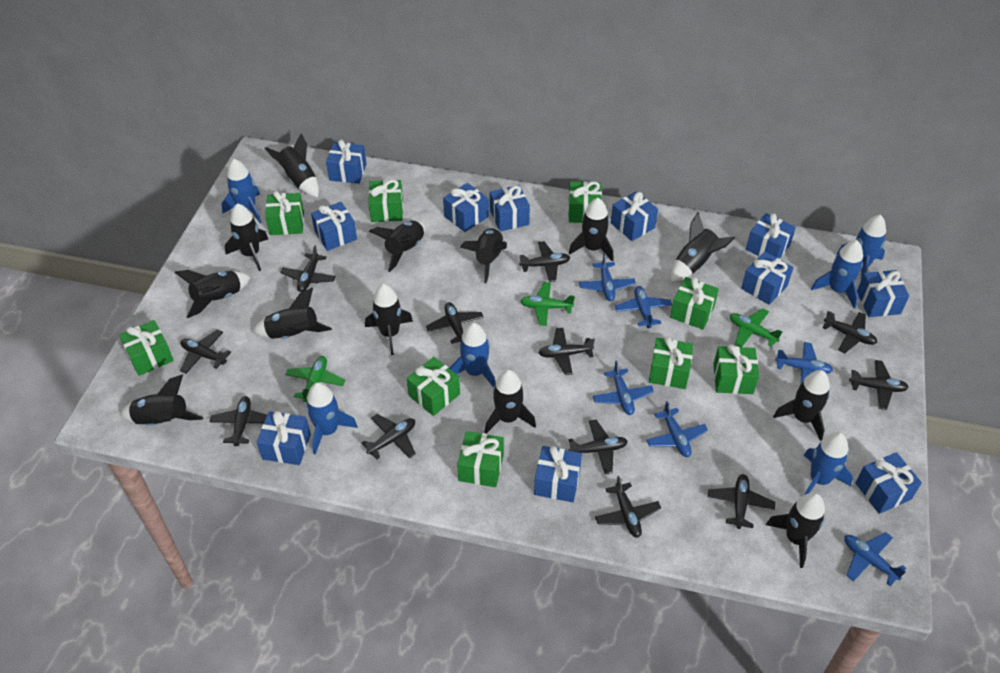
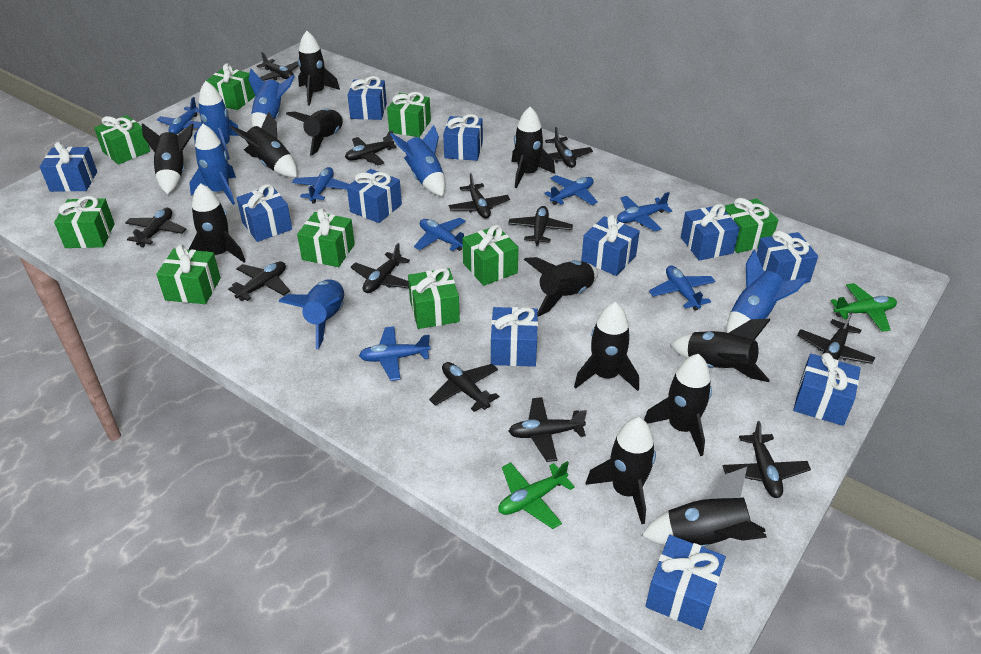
black rocket: 13 -> 12
blue plane: 6 -> 7
green plane: 3 -> 2

